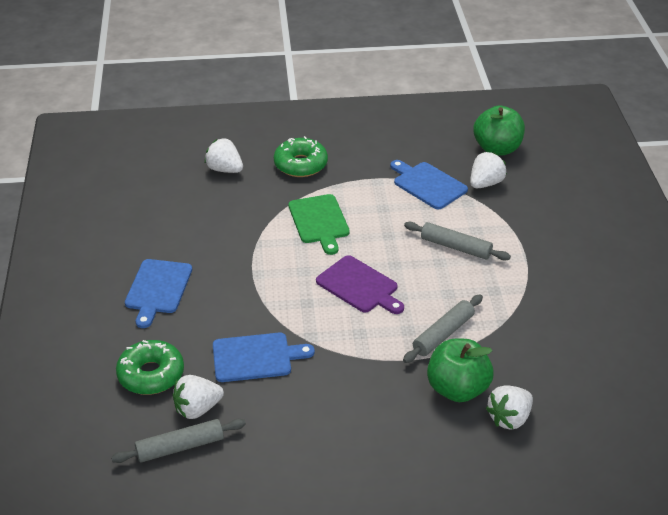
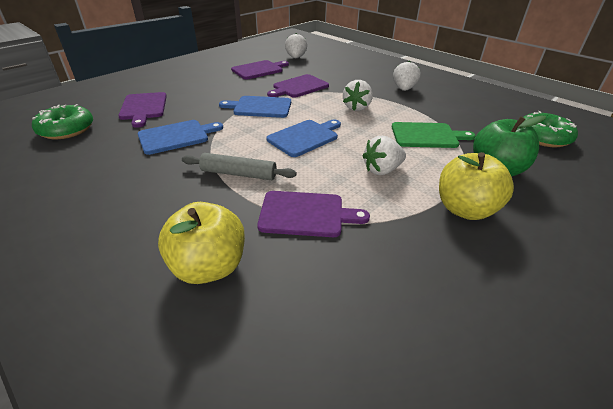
green apple: 2 -> 1
grey rolling pin: 3 -> 1
purple cutting board: 1 -> 4
yellow apple: 0 -> 2

